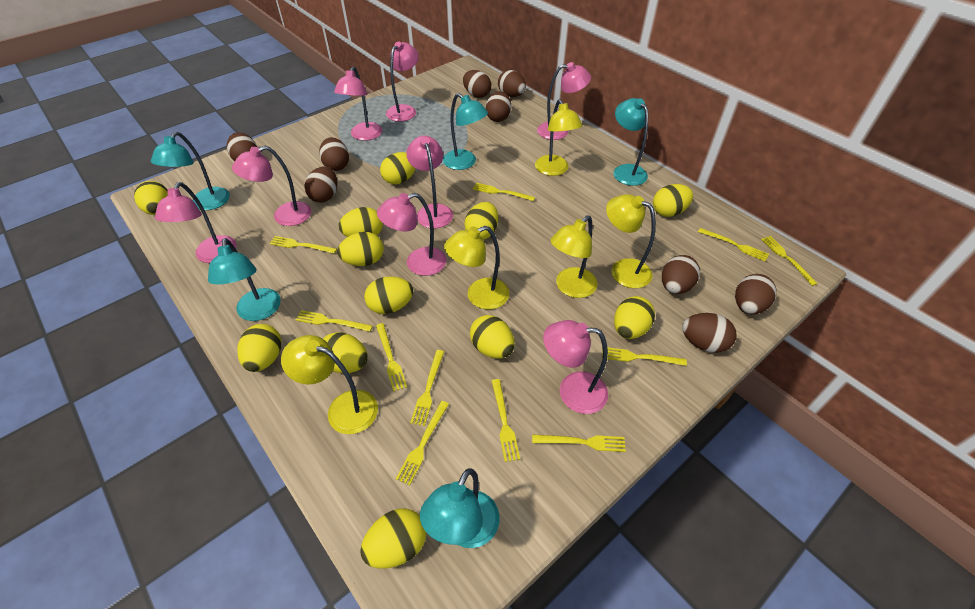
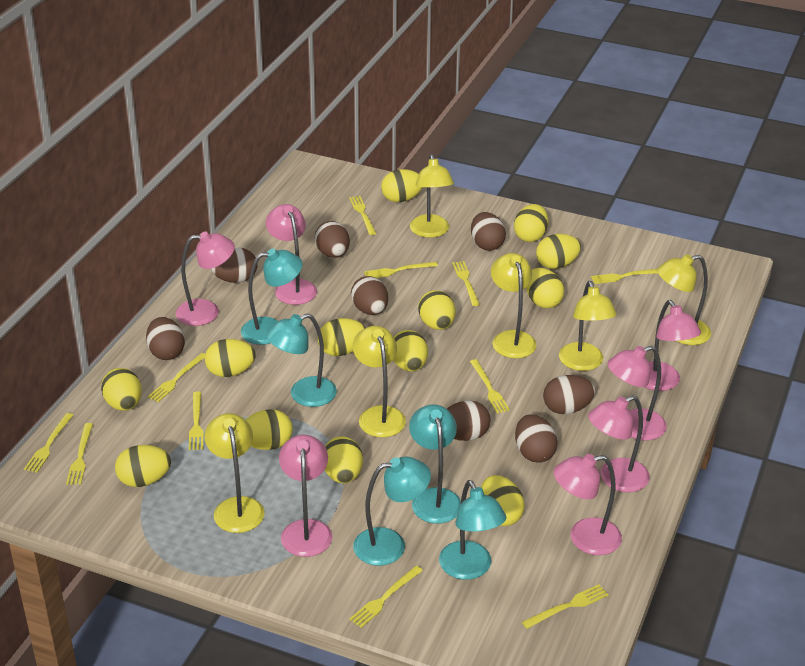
brown egg: 9 -> 8
pink lamp: 8 -> 7
yellow egg: 12 -> 13
yellow lamp: 5 -> 6

